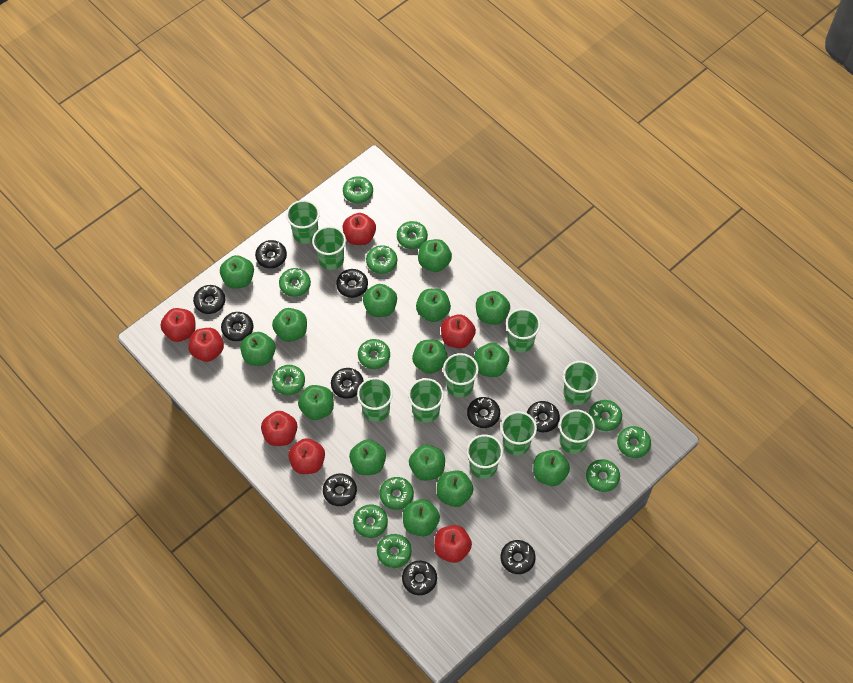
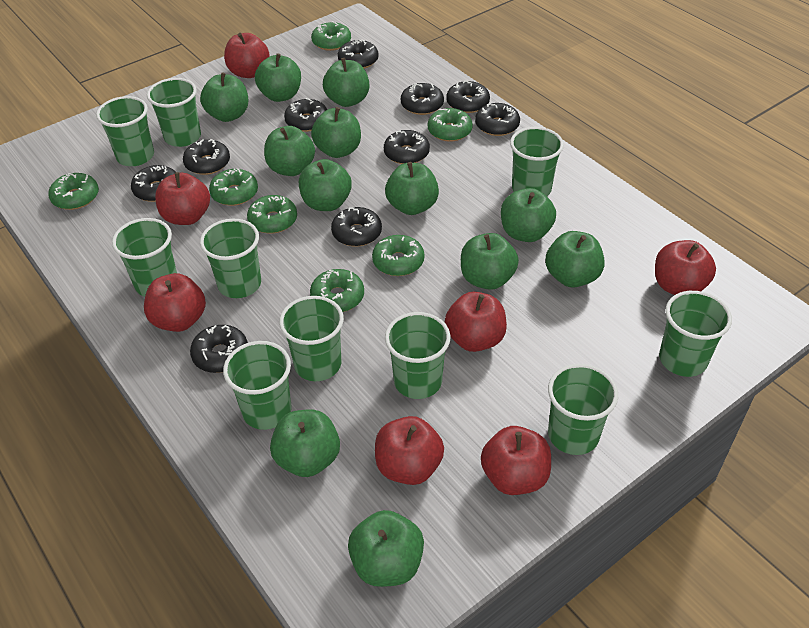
green apple: 15 -> 12
green donut: 12 -> 7

